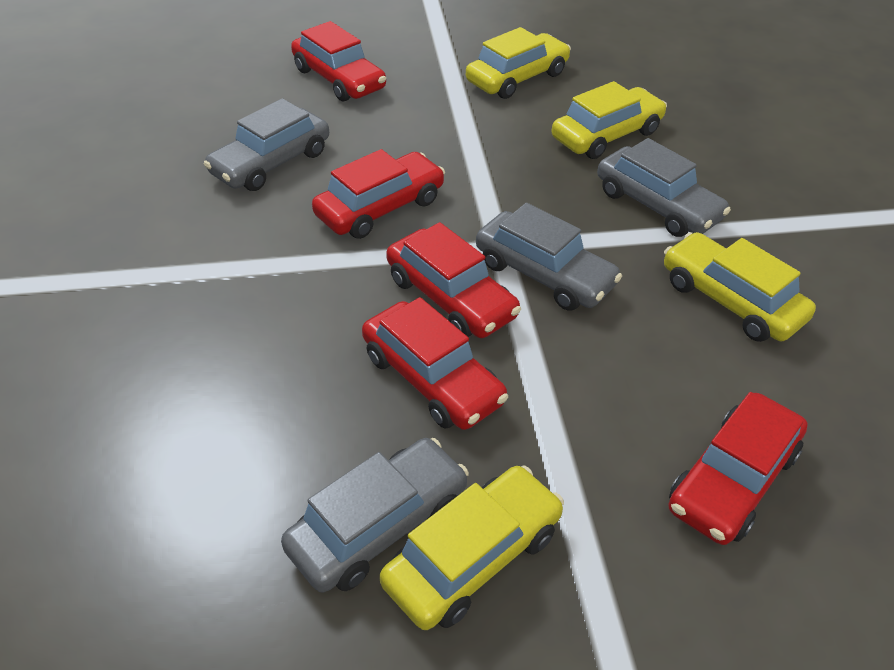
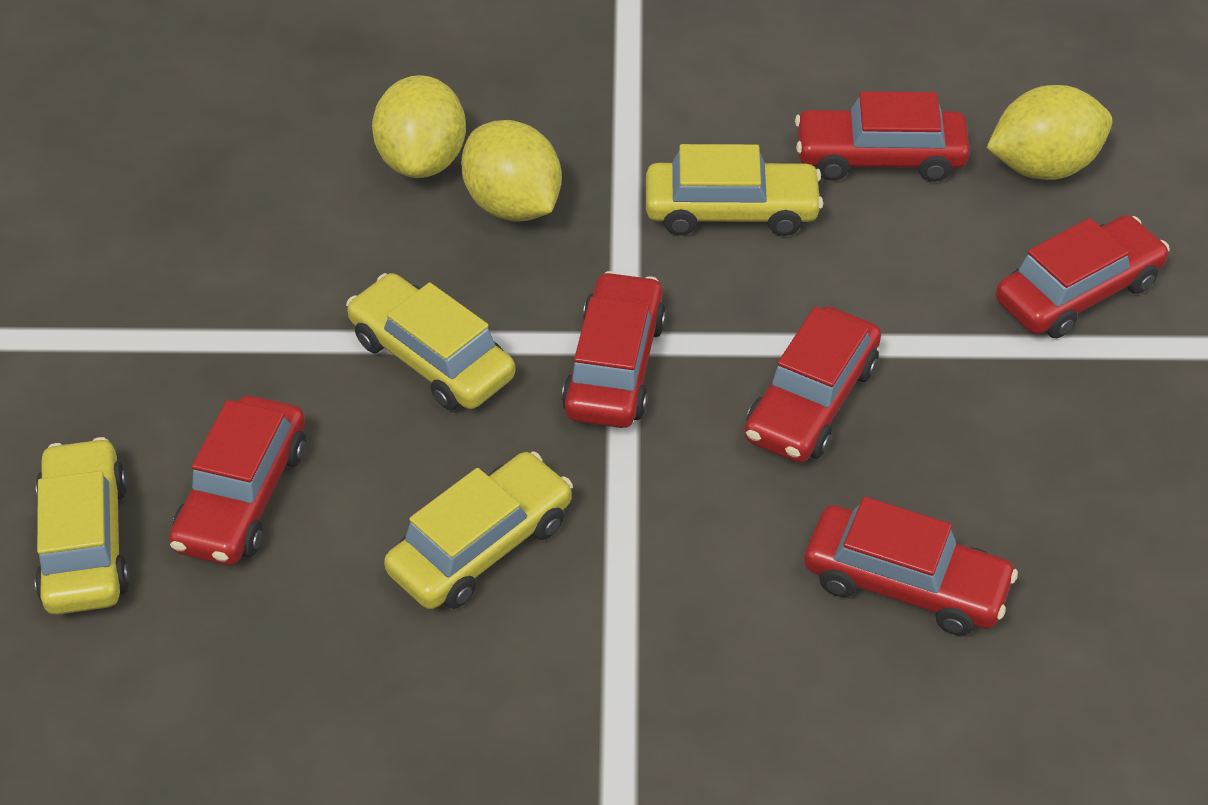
grey car: 4 -> 0
red car: 5 -> 6
yellow lemon: 0 -> 3

